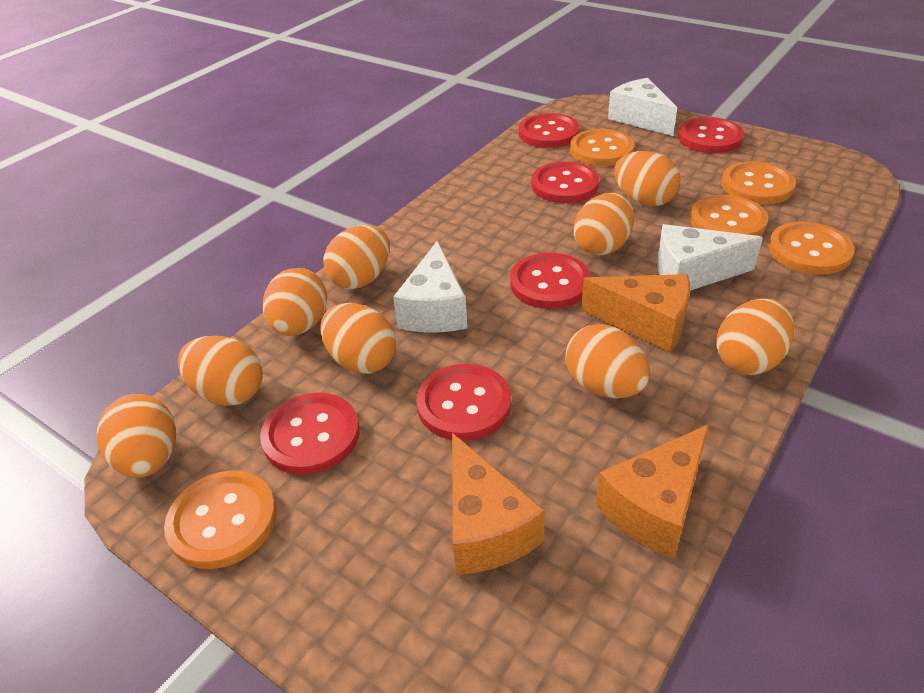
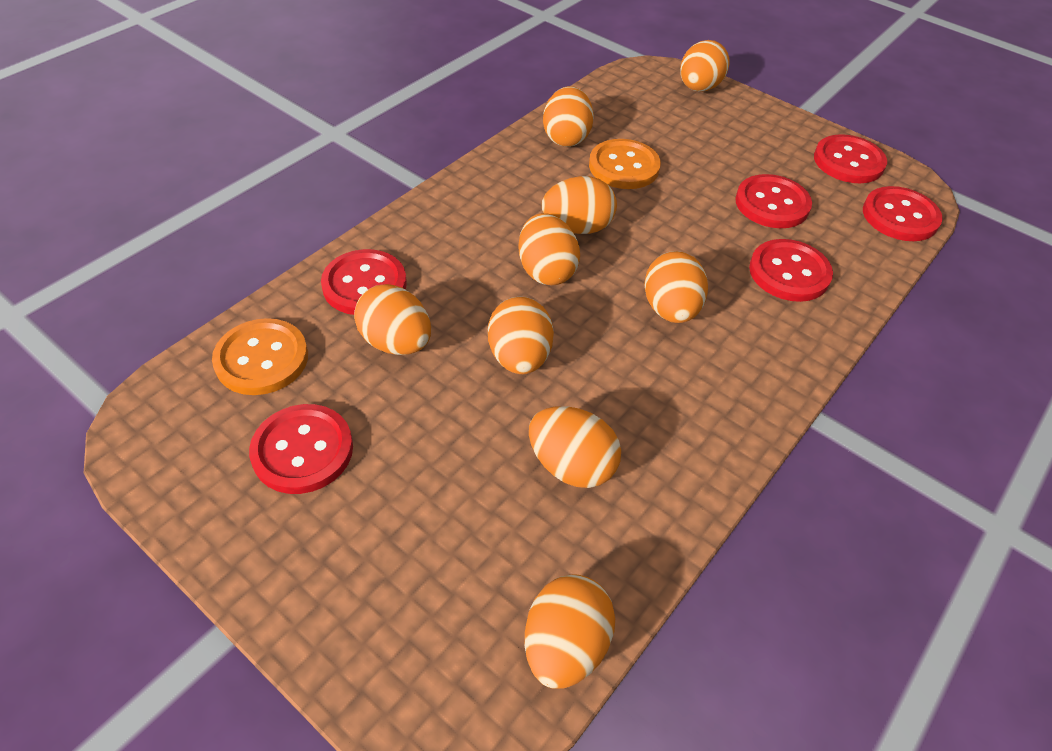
orange button: 5 -> 2
orange cheese: 3 -> 0
white cheese: 3 -> 0

